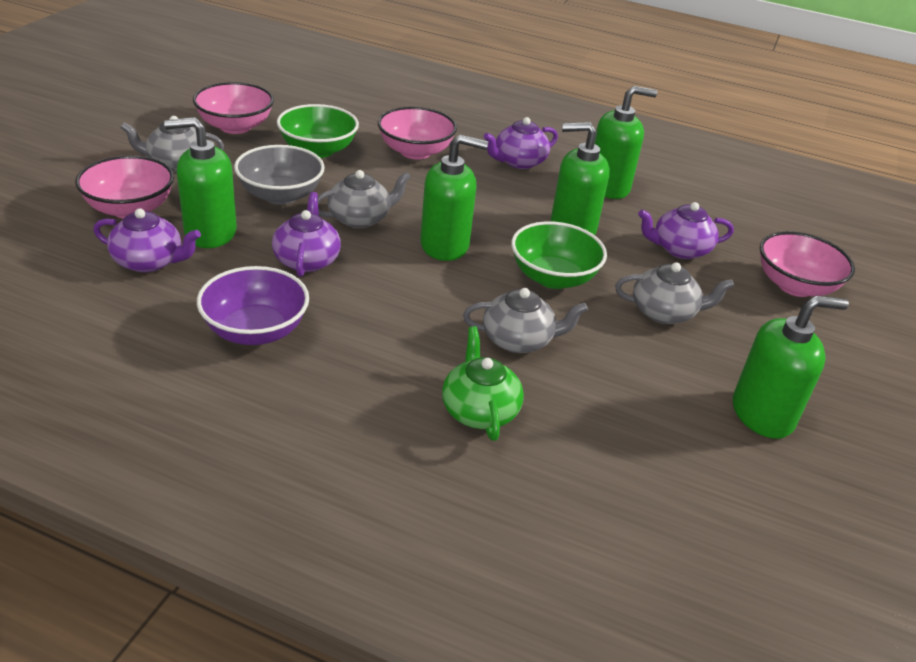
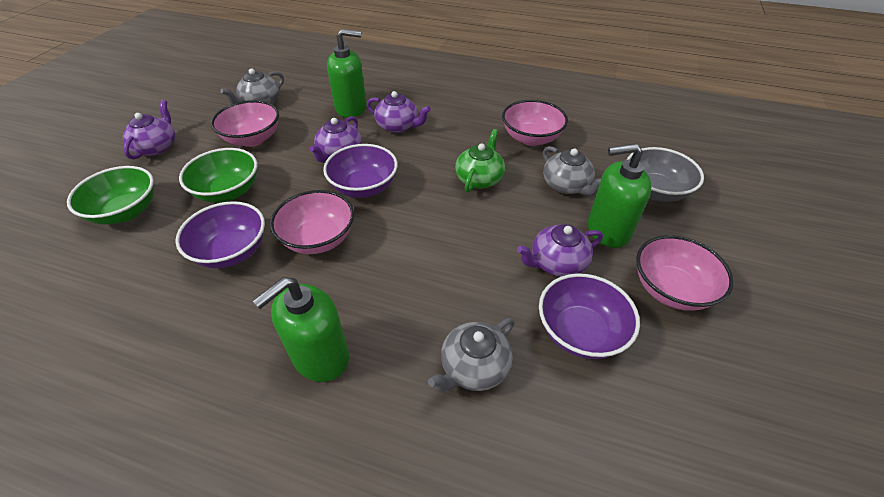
green soap dispenser: 5 -> 3
grey teapot: 4 -> 3
purple bowl: 1 -> 3

